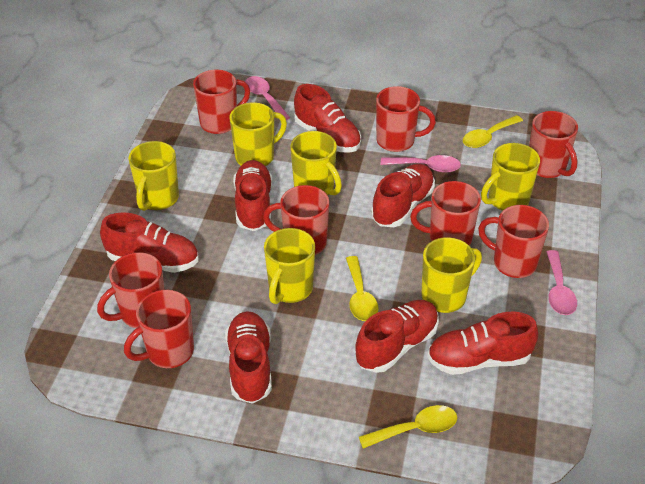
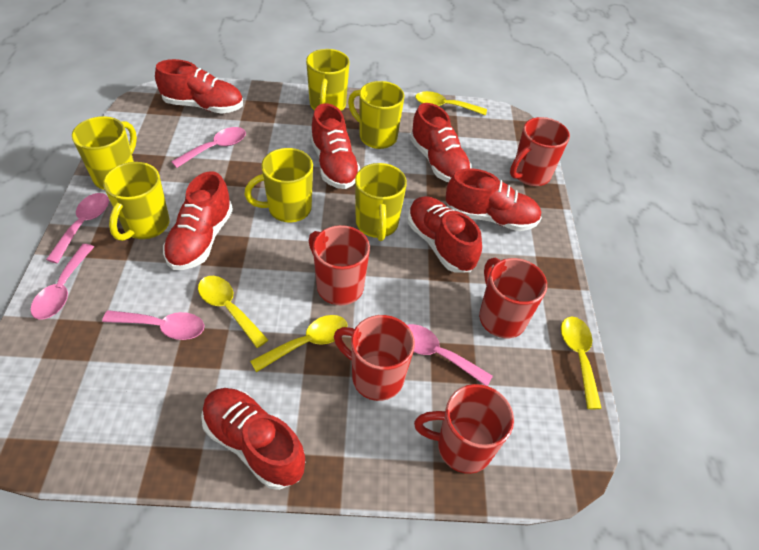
pink spoon: 3 -> 5
red mug: 8 -> 5
yellow spoon: 3 -> 4

